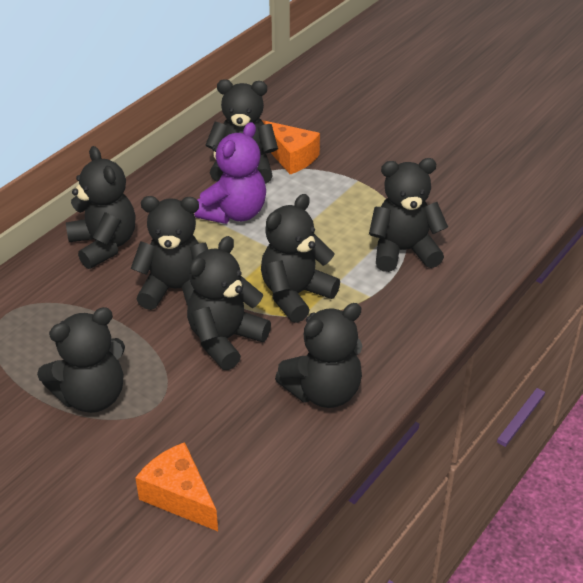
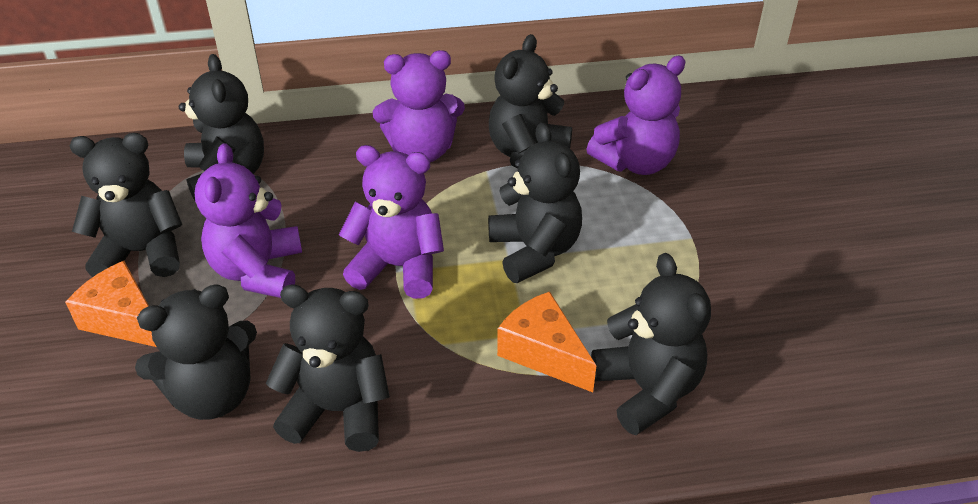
black teddy bear: 8 -> 7
purple teddy bear: 1 -> 4

